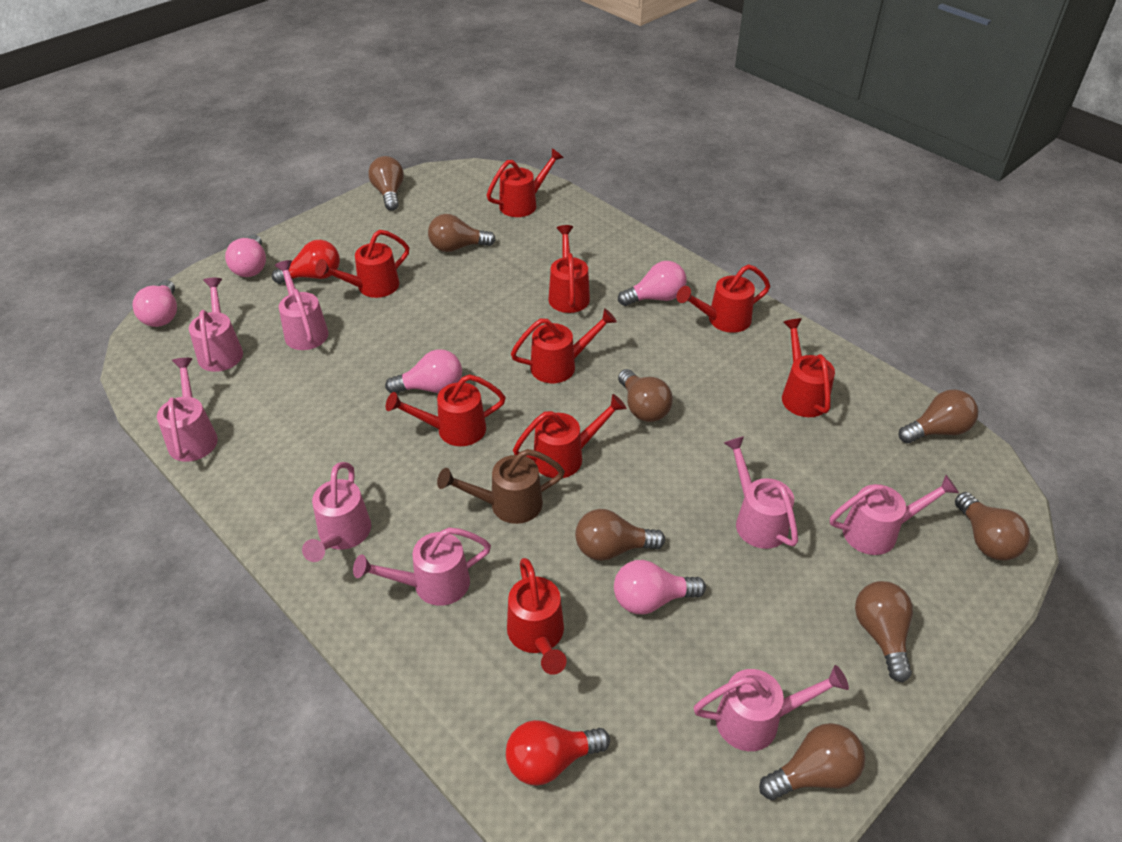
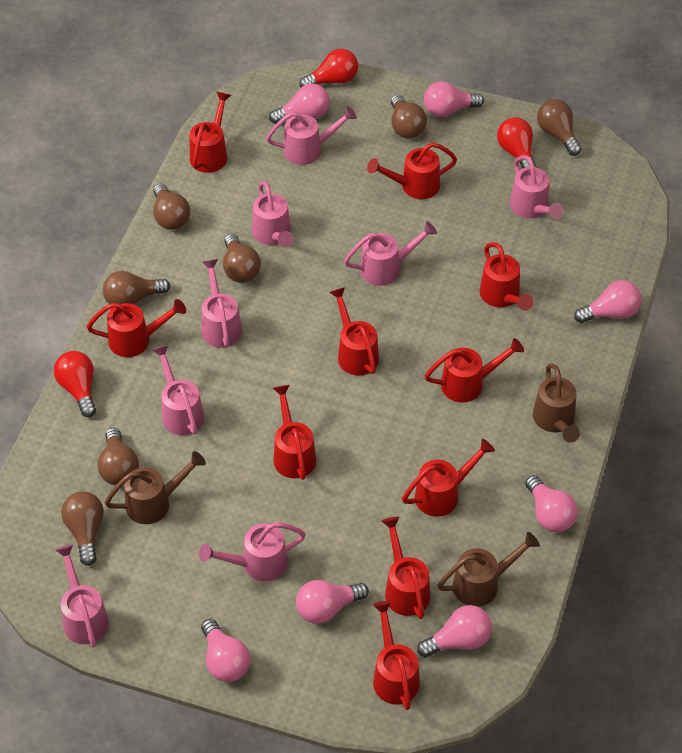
brown light bulb: 8 -> 7
brown watering can: 1 -> 3
pink light bulb: 5 -> 7
red light bulb: 2 -> 3
red watering can: 9 -> 10

